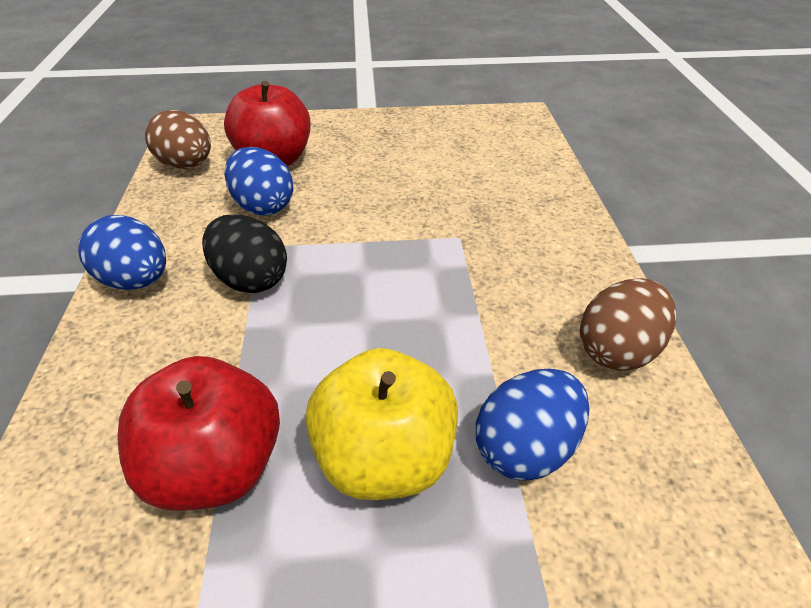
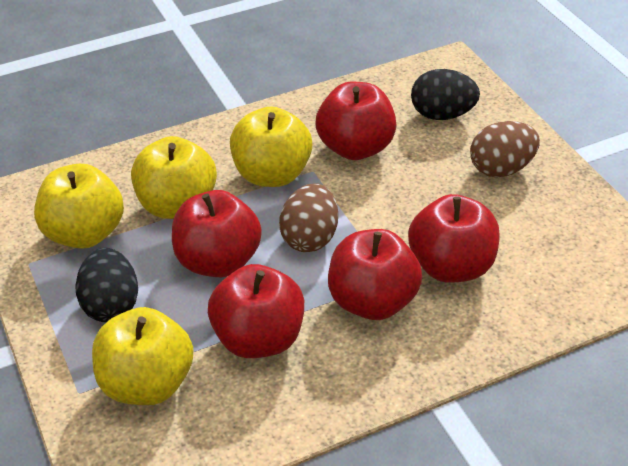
black egg: 1 -> 2
blue egg: 3 -> 0
red apple: 2 -> 5
yellow apple: 1 -> 4

